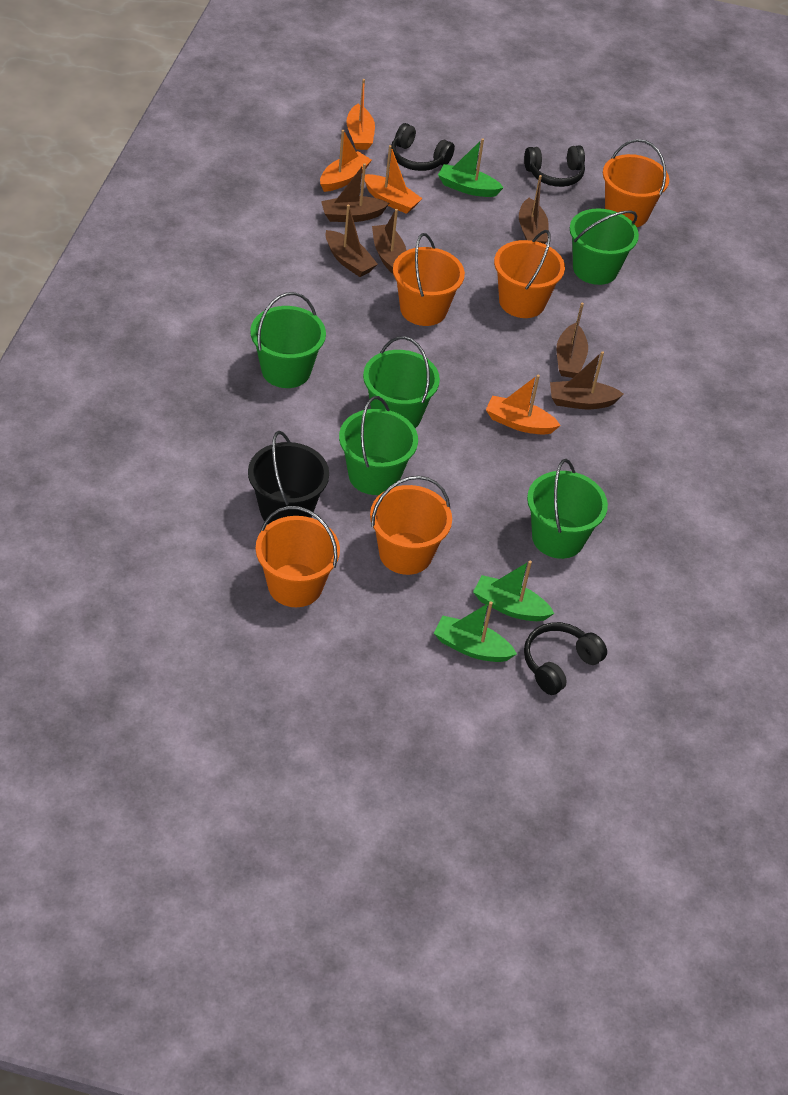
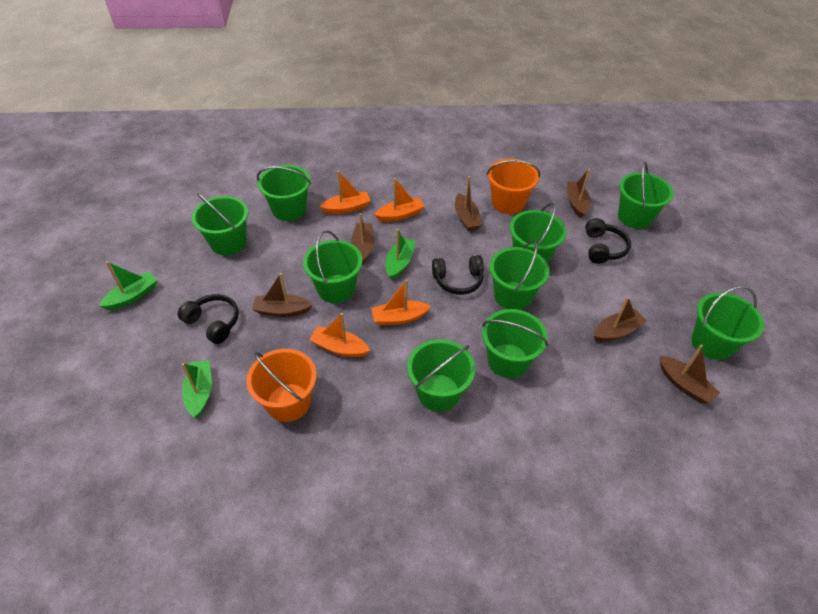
black bucket: 1 -> 0
green bucket: 5 -> 9
orange bucket: 5 -> 2

